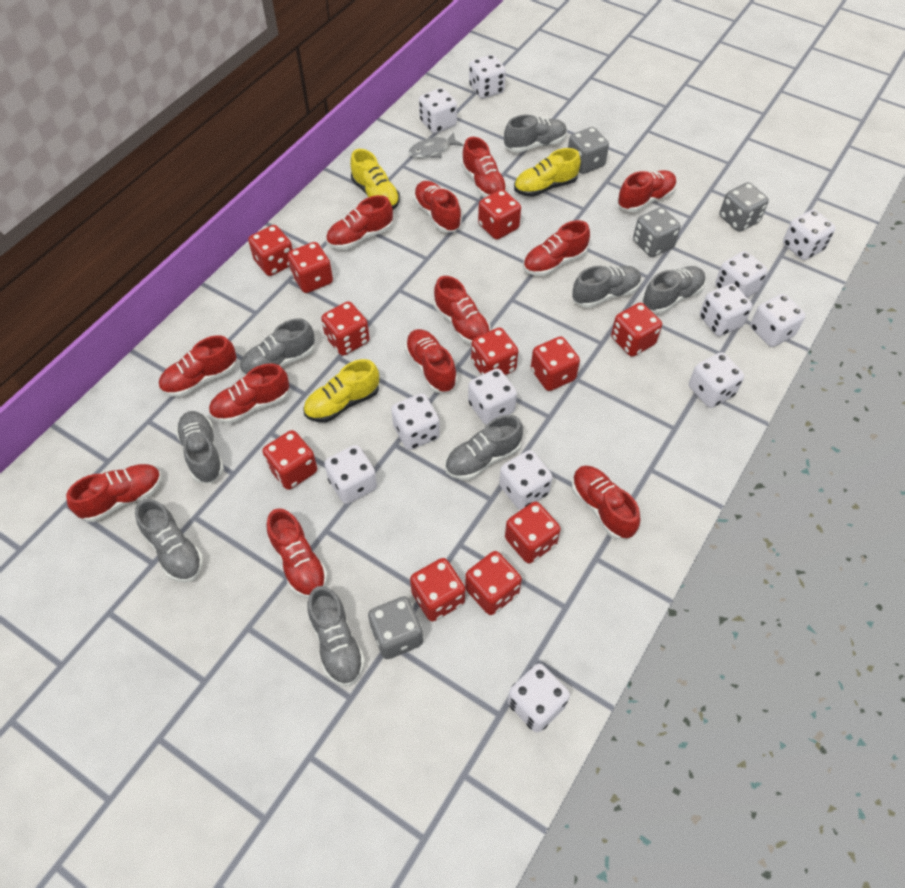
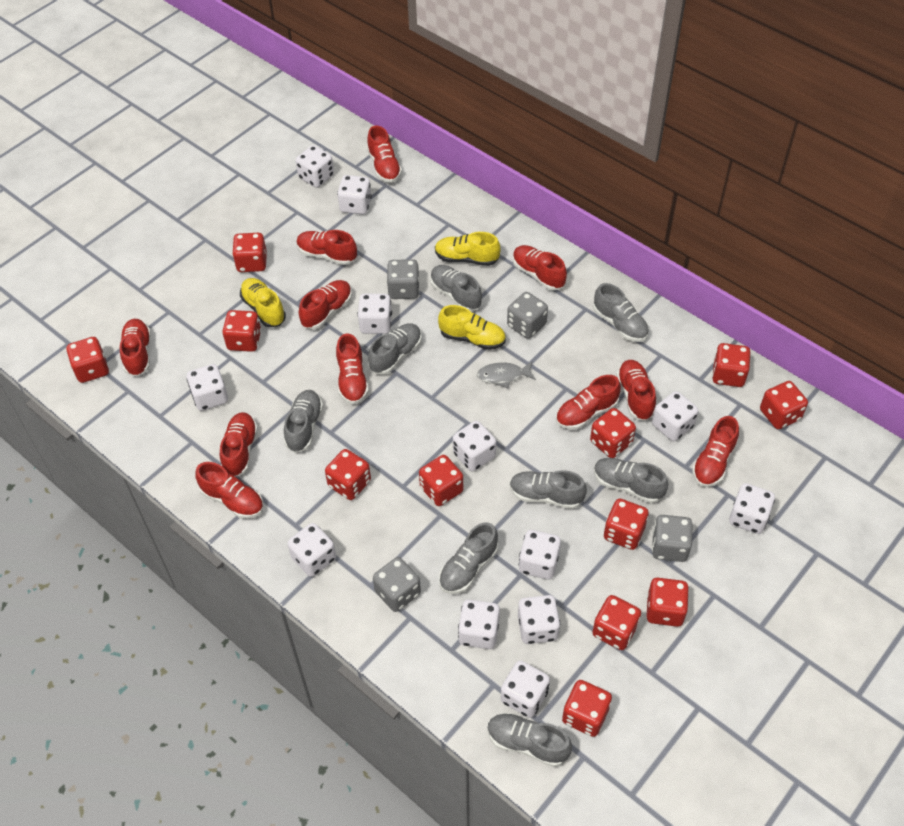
red dice: 11 -> 12
red shoe: 12 -> 11

